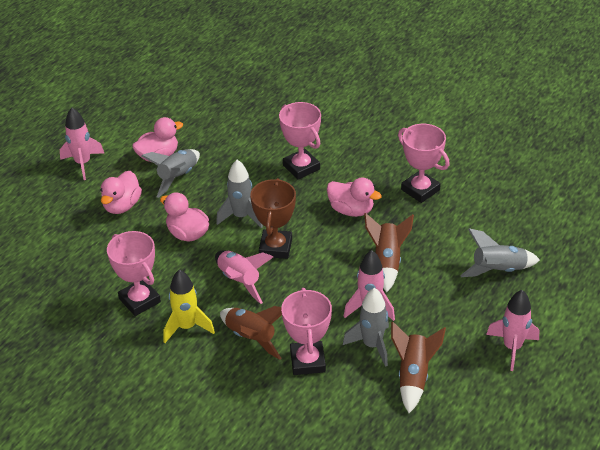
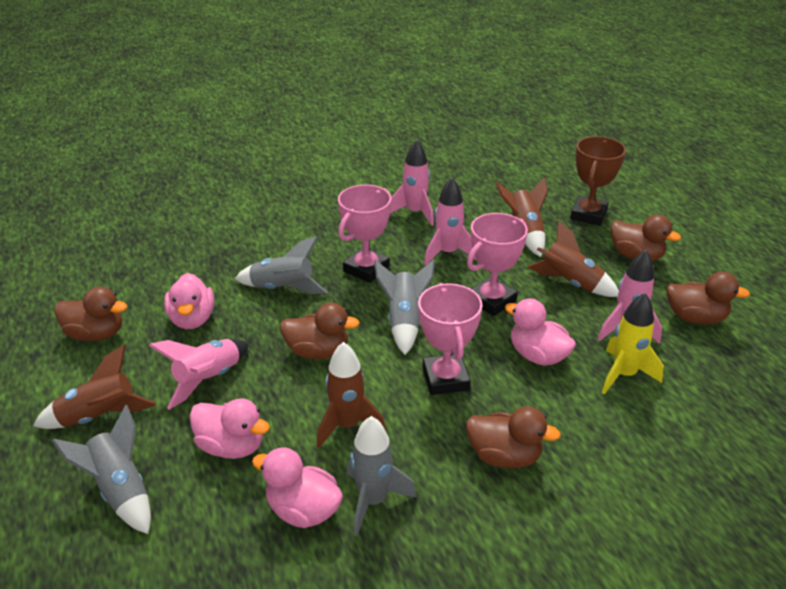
brown duck: 0 -> 5
brown rocket: 3 -> 4
pink trophy: 4 -> 3

